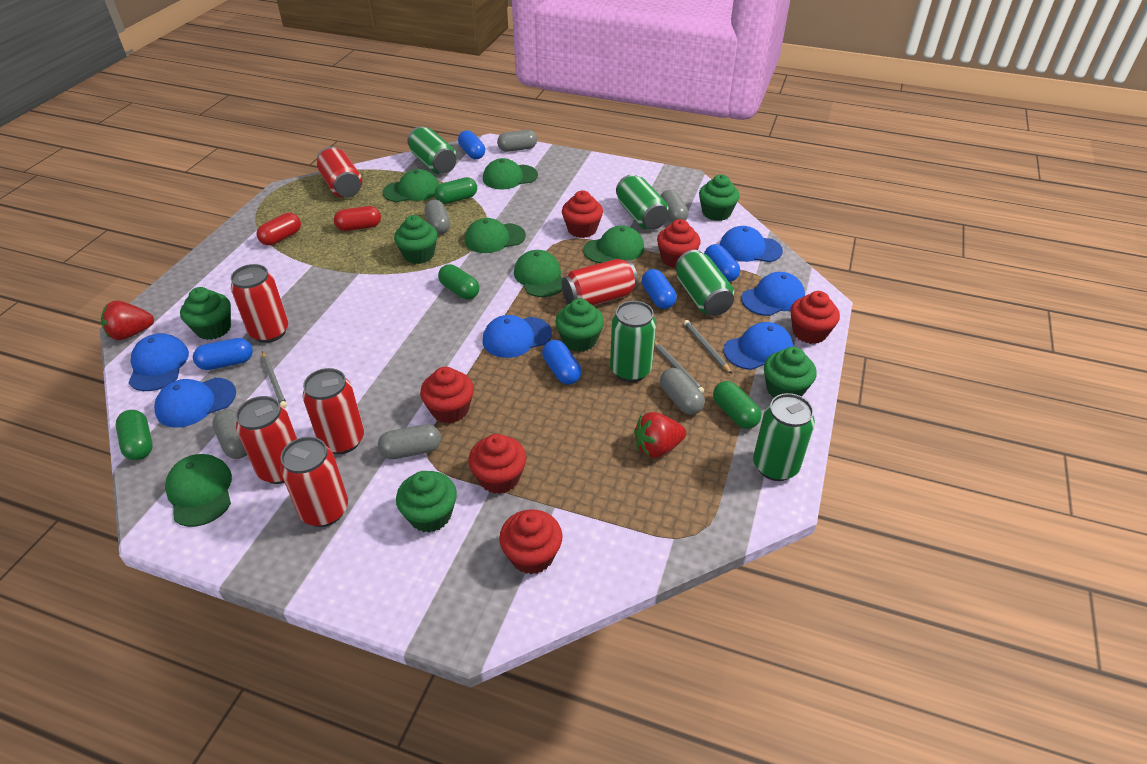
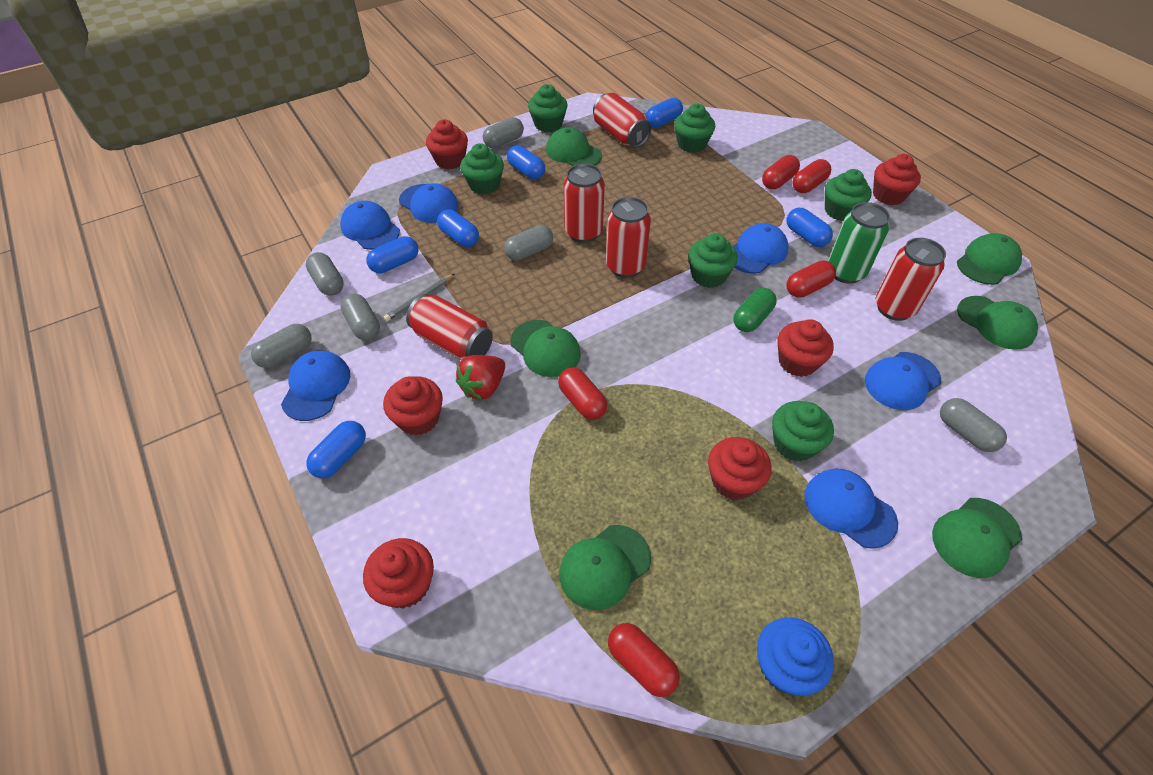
blue capsule: 5 -> 6
blue cupcake: 0 -> 1
green can: 5 -> 1
green capsule: 4 -> 1
grey pencil: 3 -> 1
red can: 6 -> 5
red capsule: 2 -> 5
red strawberry: 2 -> 1

